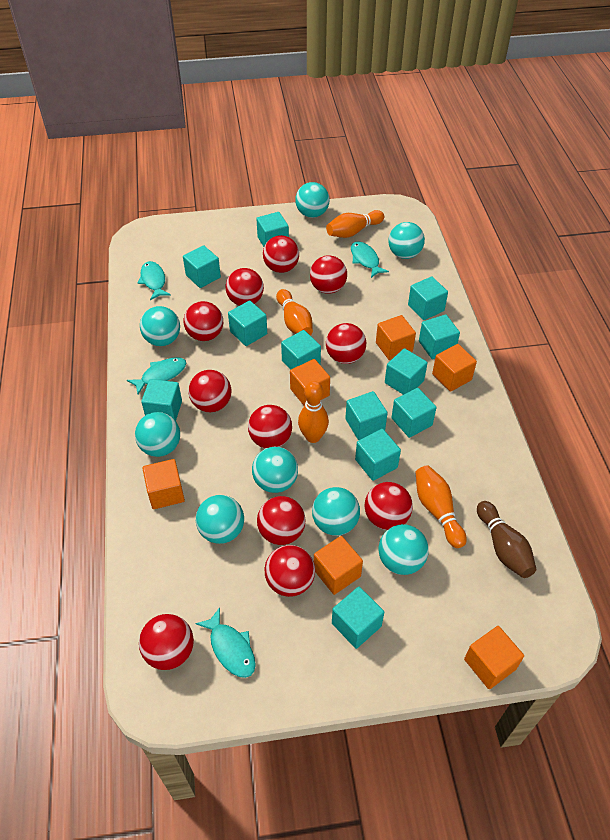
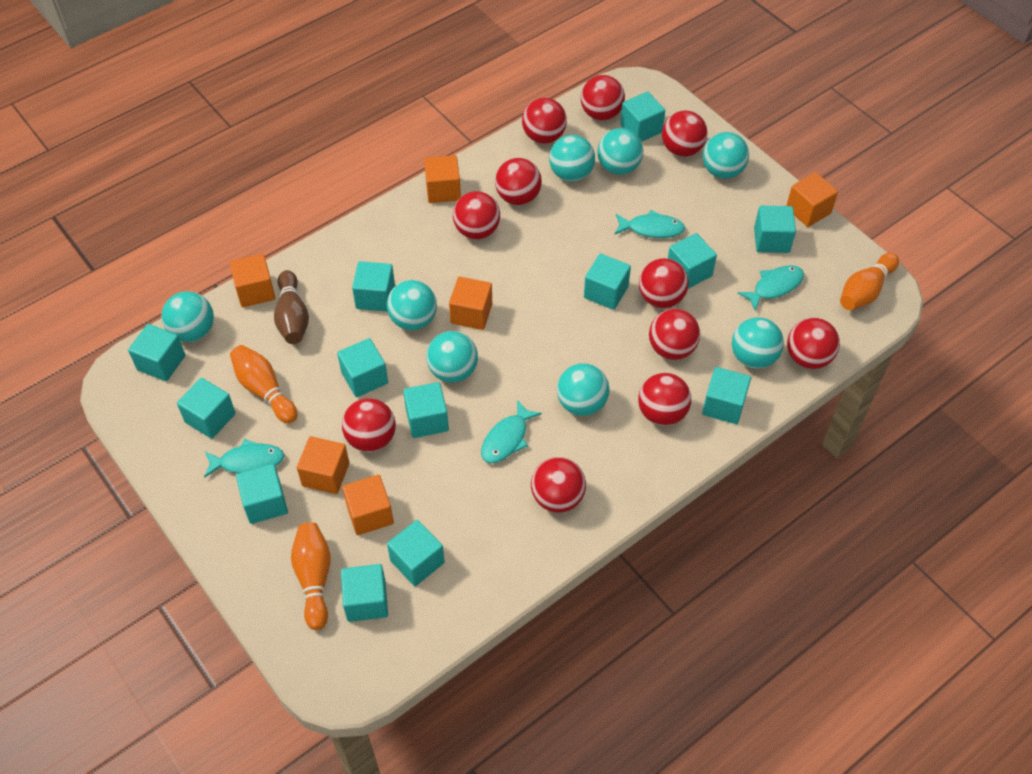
orange bowling pin: 4 -> 3
turquoise cube: 12 -> 13

